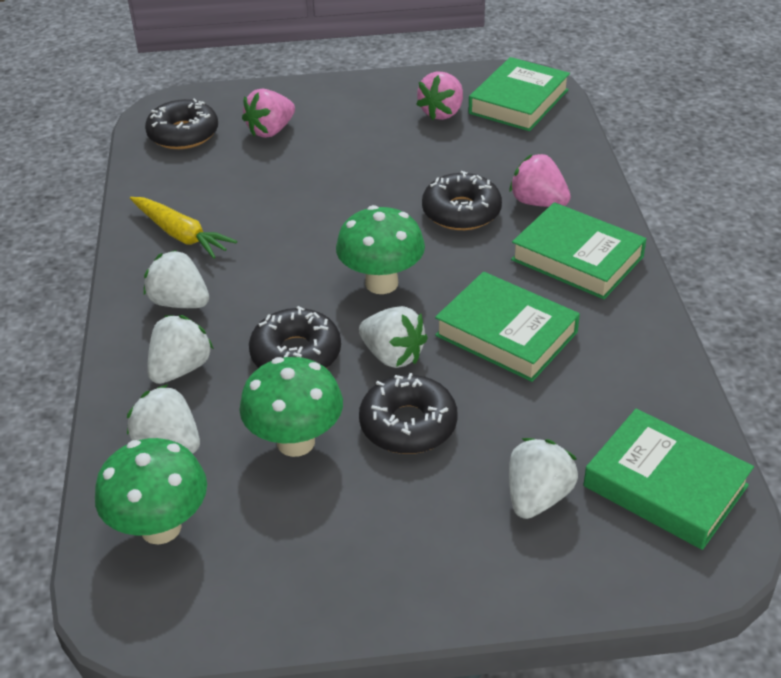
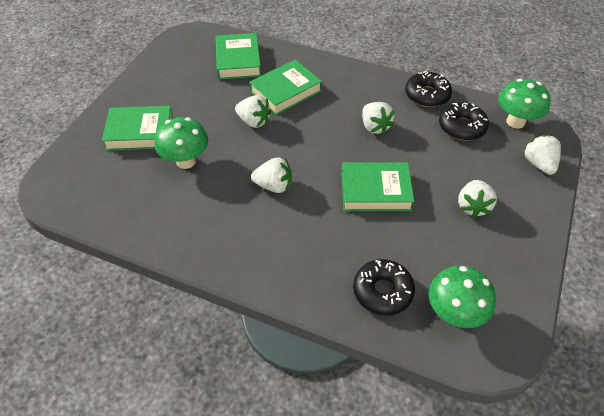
black donut: 4 -> 3
pink strawberry: 3 -> 0
yellow carrot: 1 -> 0

